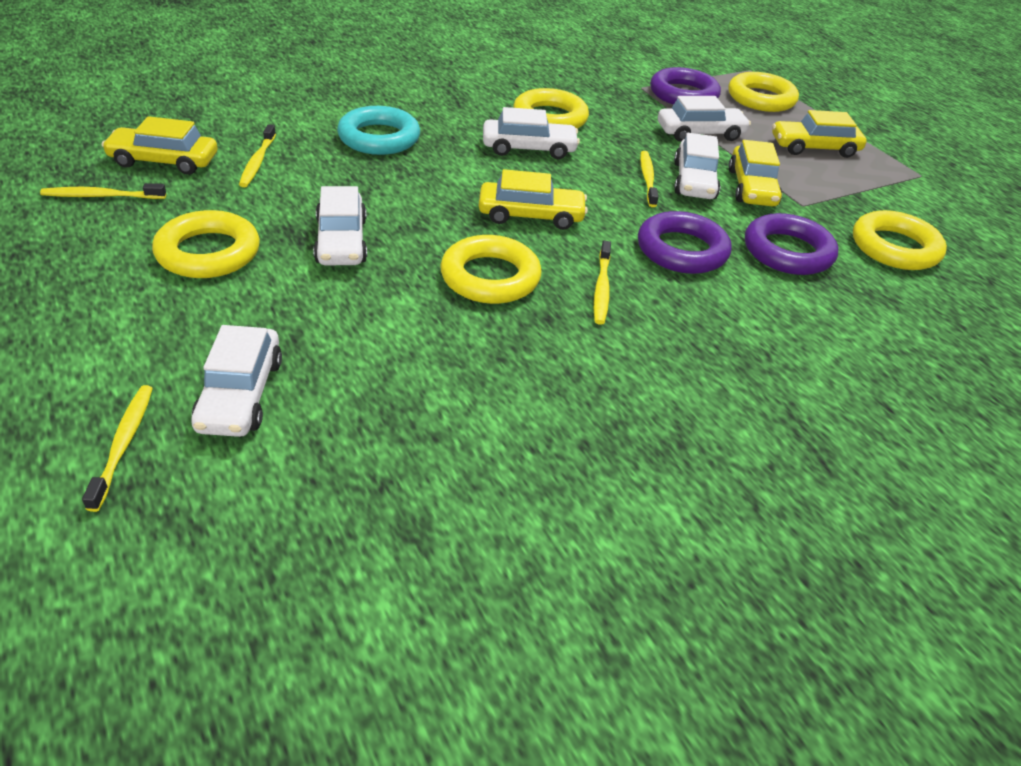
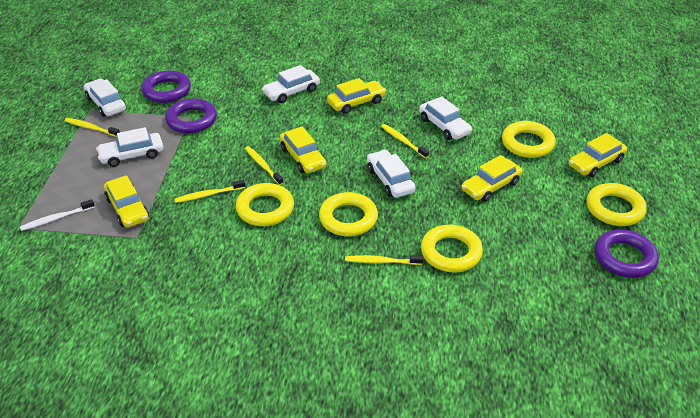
turquoise ring: 1 -> 0
white toothbrush: 0 -> 1
yellow car: 4 -> 5

